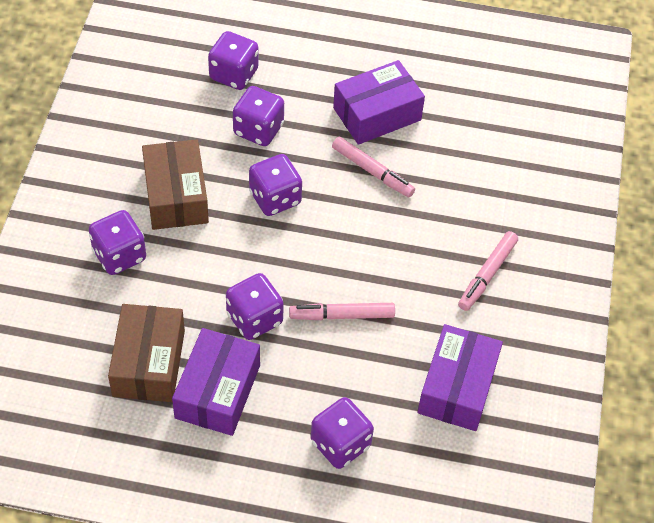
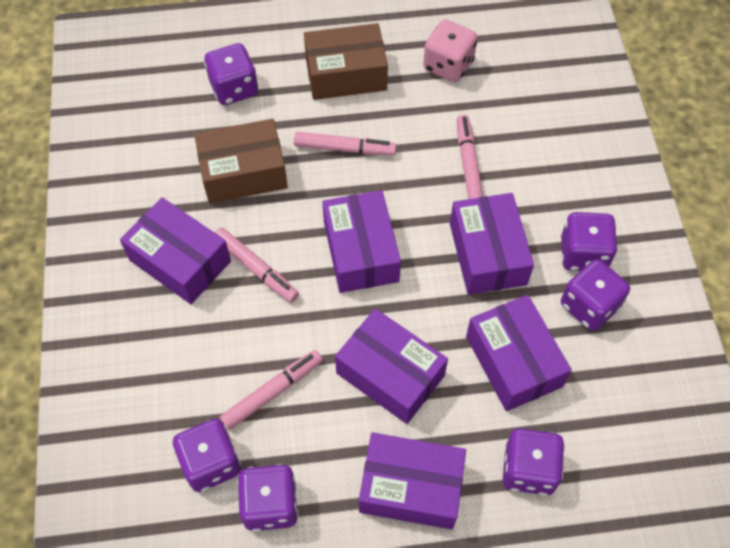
pink dice: 0 -> 1
pink marker: 3 -> 4
purple box: 3 -> 6

